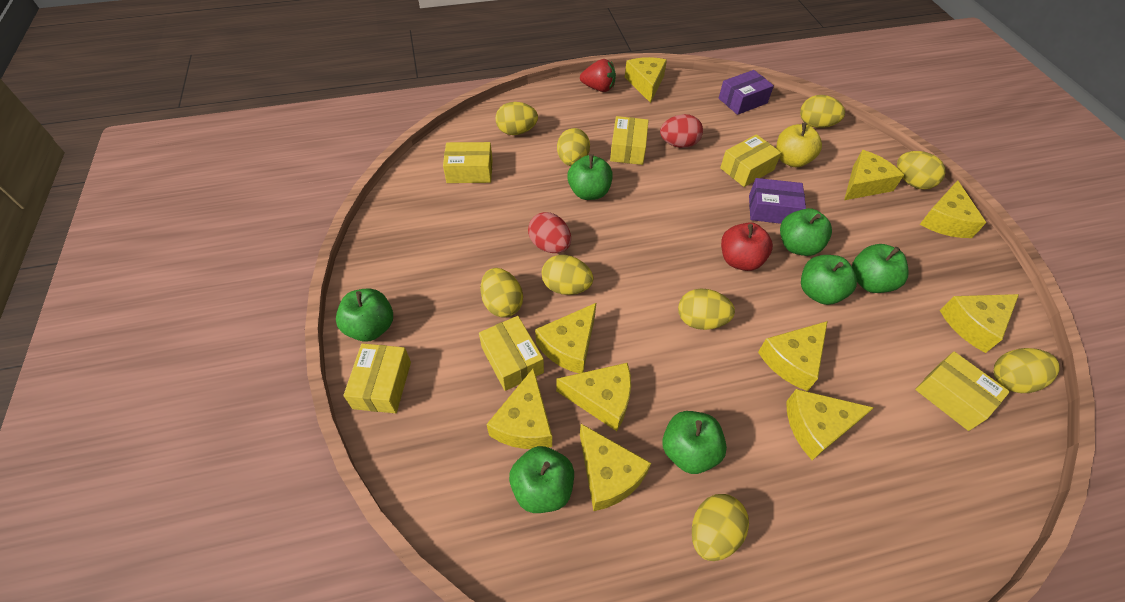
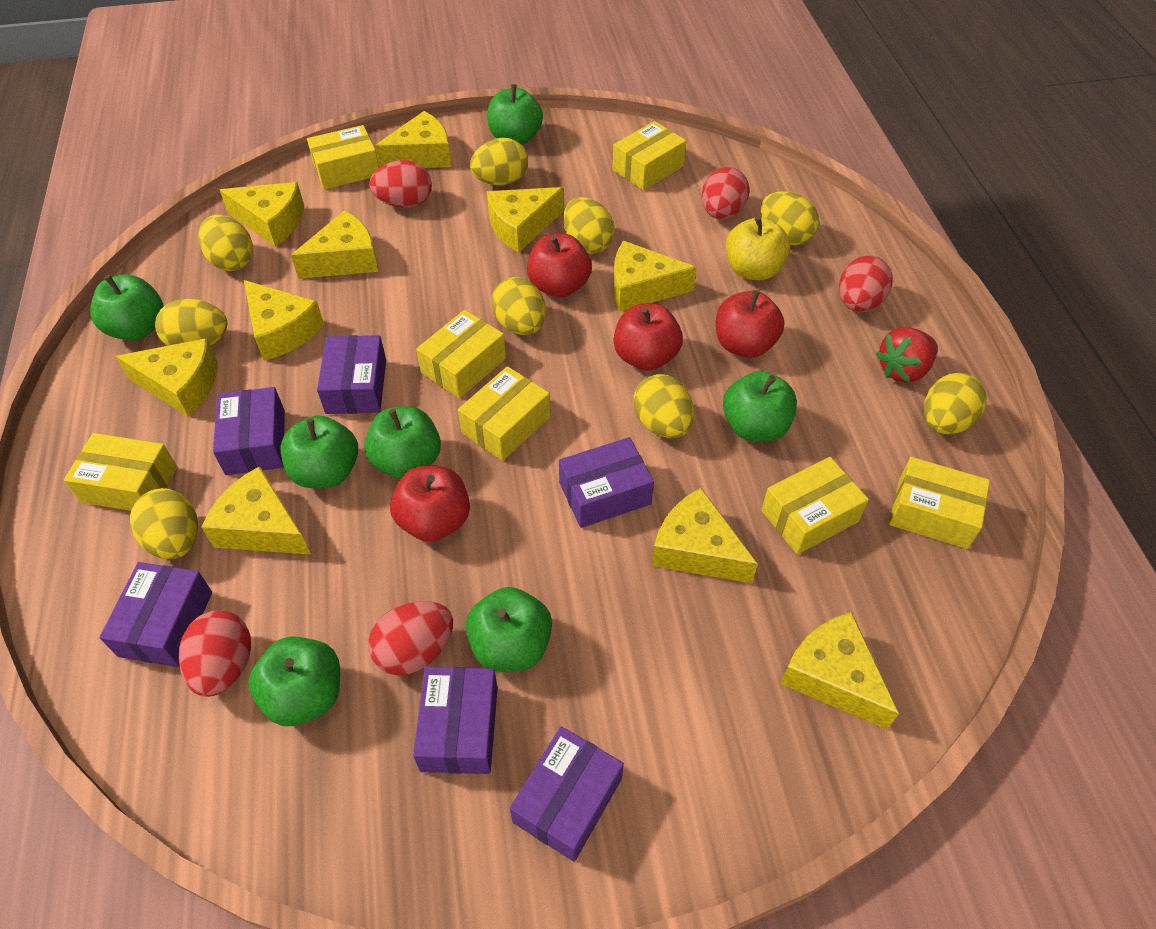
purple box: 2 -> 6
red apple: 1 -> 4
red egg: 2 -> 5
yellow box: 6 -> 7

